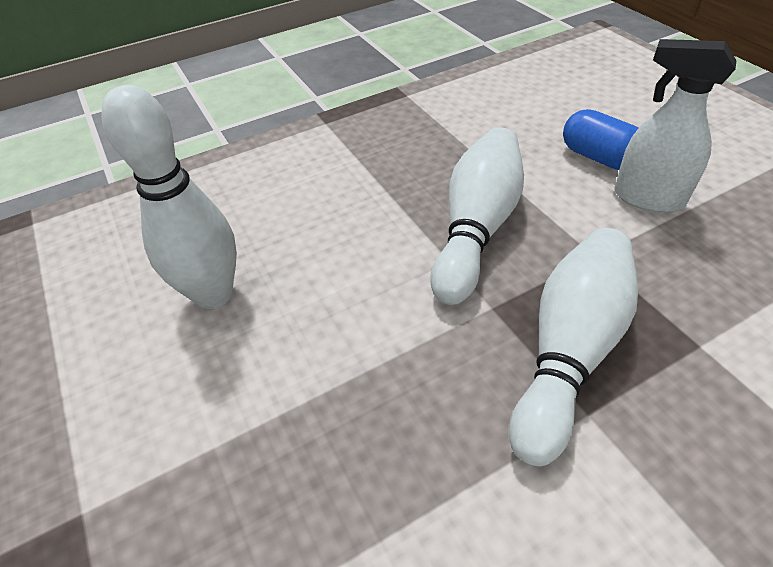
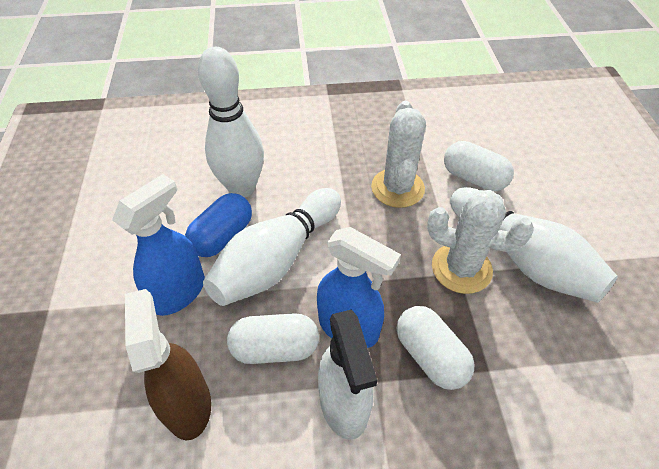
blue spray bottle: 0 -> 2
brown spray bottle: 0 -> 1
white cactus: 0 -> 2
white capsule: 0 -> 3

